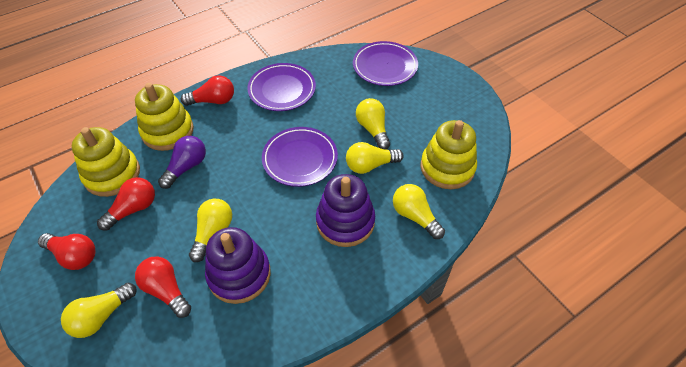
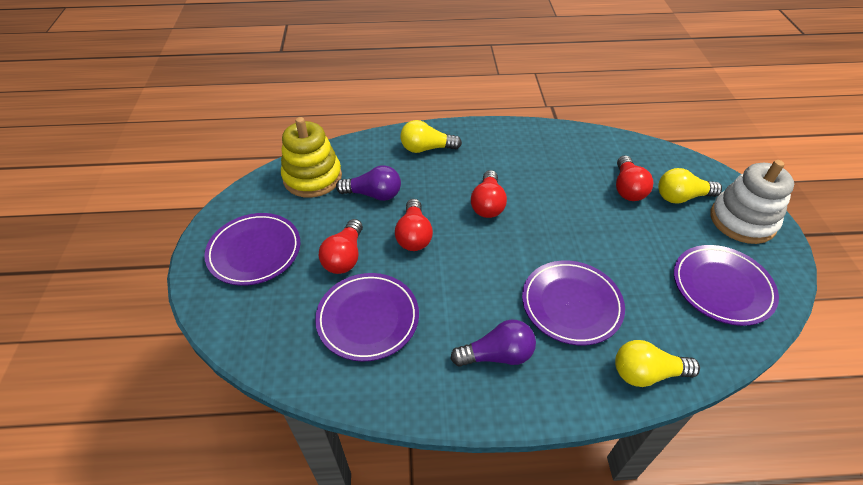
purple light bulb: 1 -> 2
purple plate: 3 -> 4
purple stacking toy: 2 -> 0
white stacking toy: 0 -> 1
yellow light bulb: 5 -> 3
yellow stacking toy: 3 -> 1

